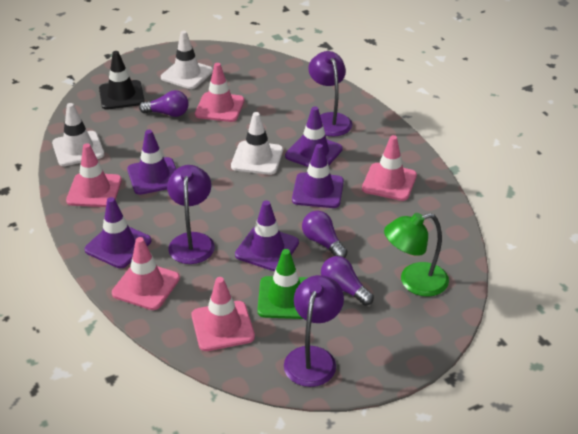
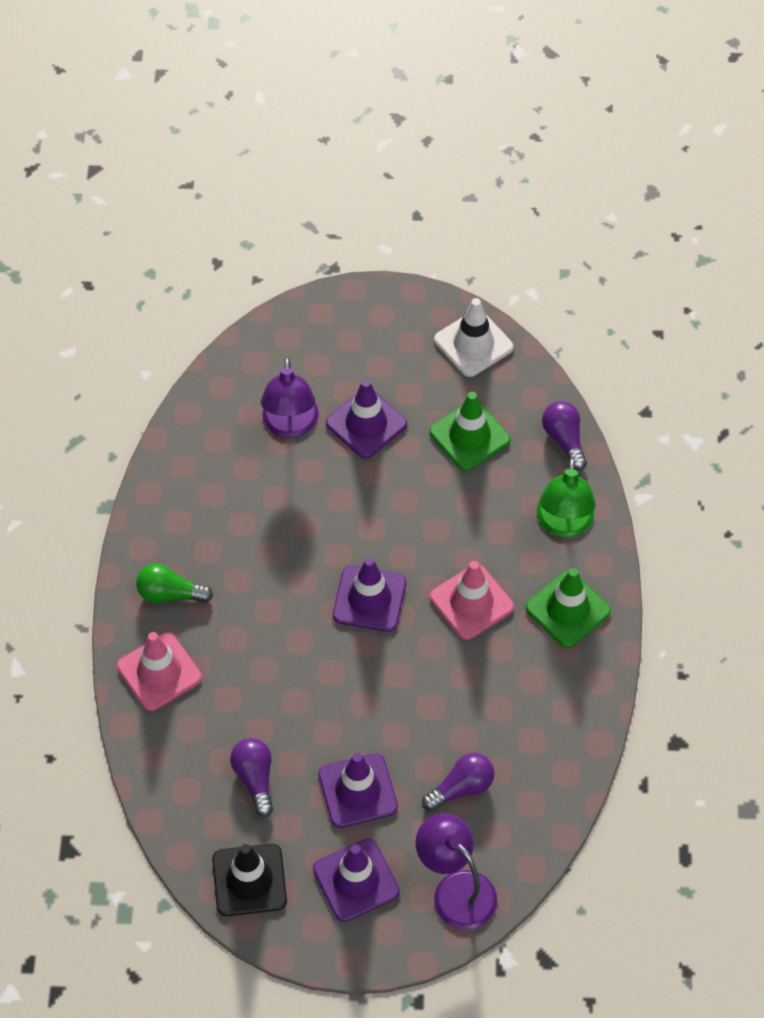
green light bulb: 0 -> 1
green traffic cone: 1 -> 2
pink traffic cone: 5 -> 2
purple lamp: 3 -> 2
purple traffic cone: 5 -> 4
white traffic cone: 3 -> 1

